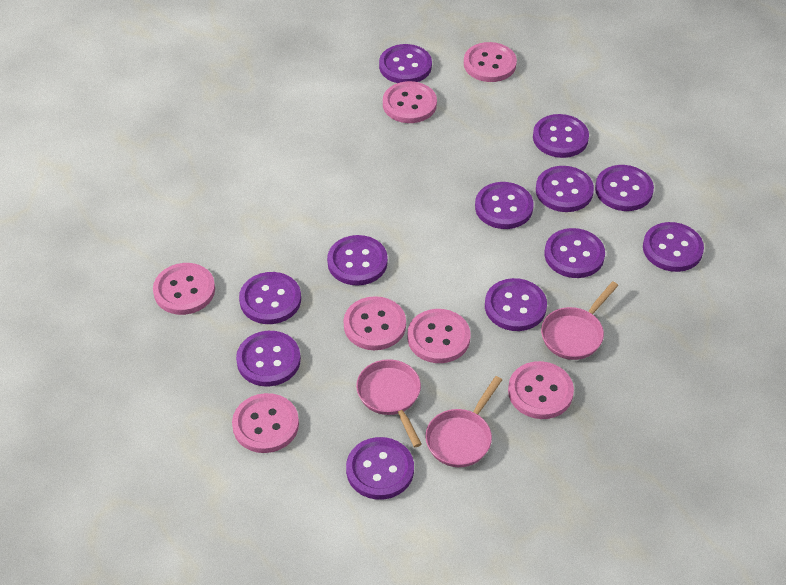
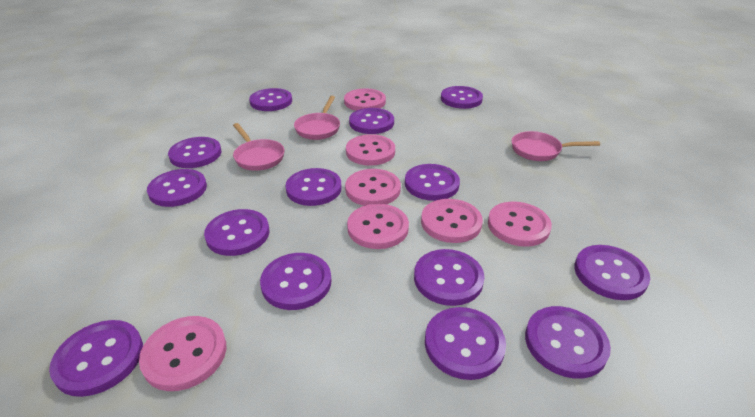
purple button: 12 -> 14

